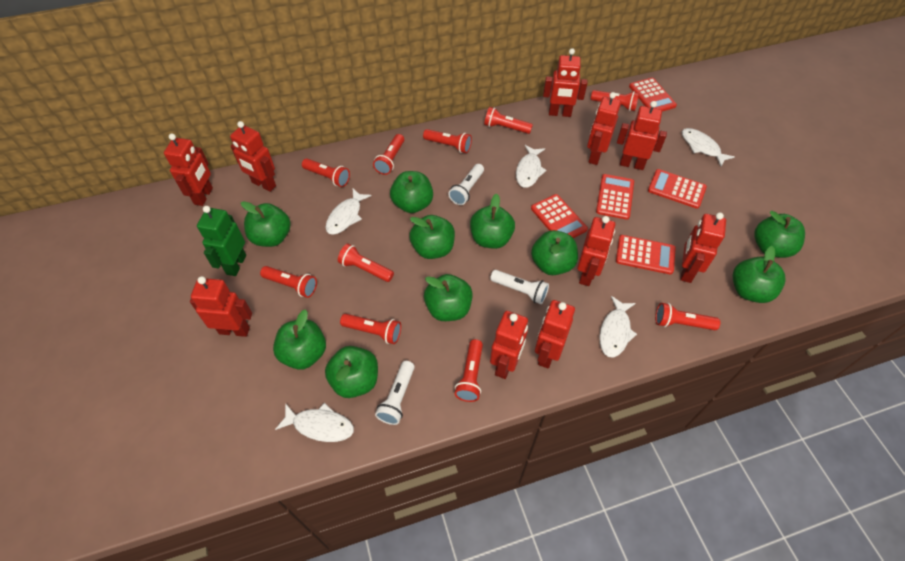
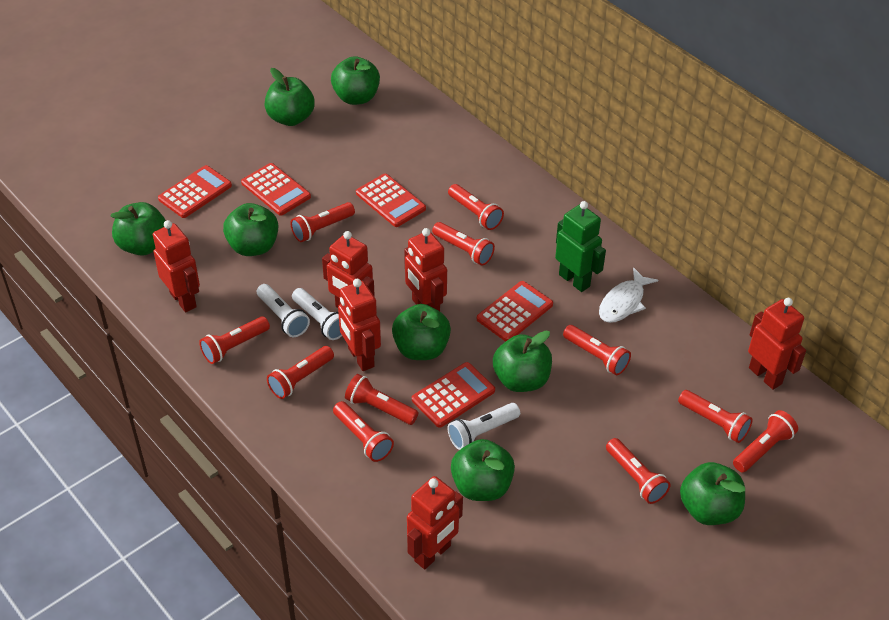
green apple: 10 -> 8
red flashlight: 10 -> 11
red robot: 10 -> 6
white fish: 5 -> 1

